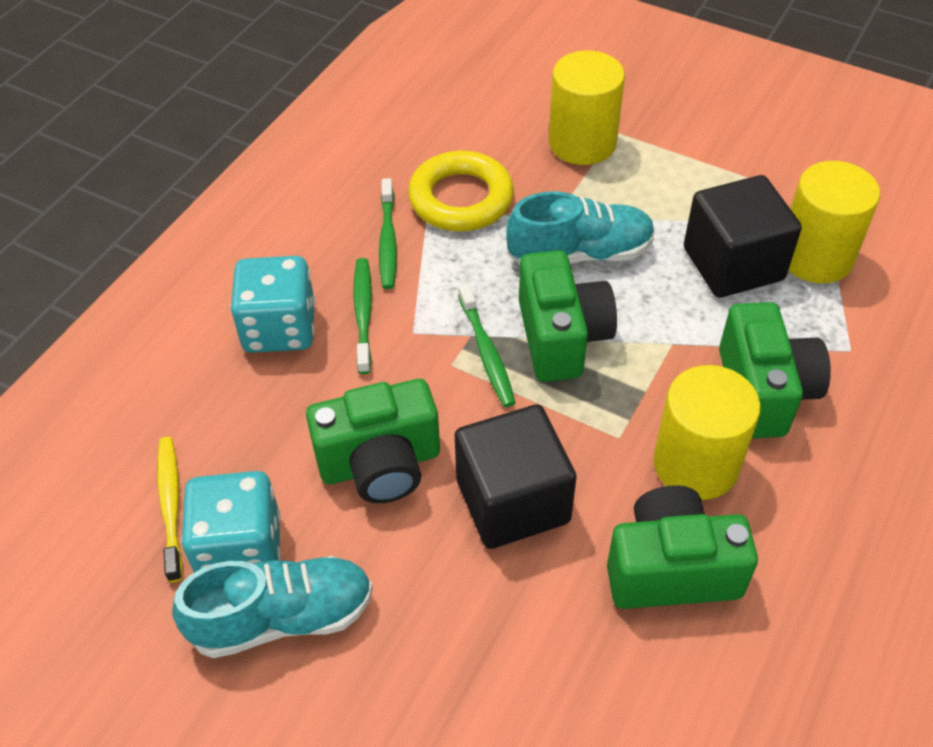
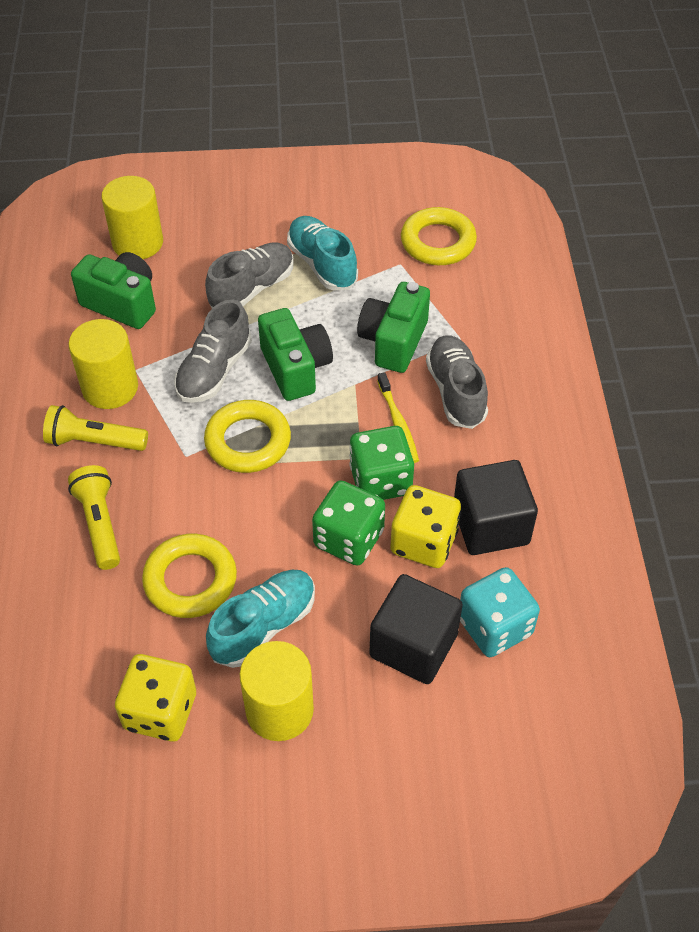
green camera: 4 -> 3
green dice: 0 -> 2
green toothbrush: 3 -> 0
grey shoe: 0 -> 3
turquoise dice: 2 -> 1
yellow dice: 0 -> 2
yellow flashlight: 0 -> 2
yellow ring: 1 -> 3

